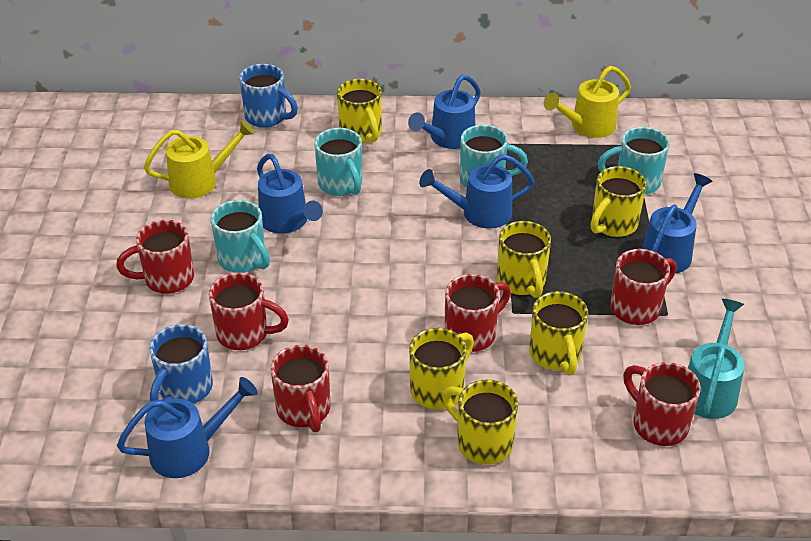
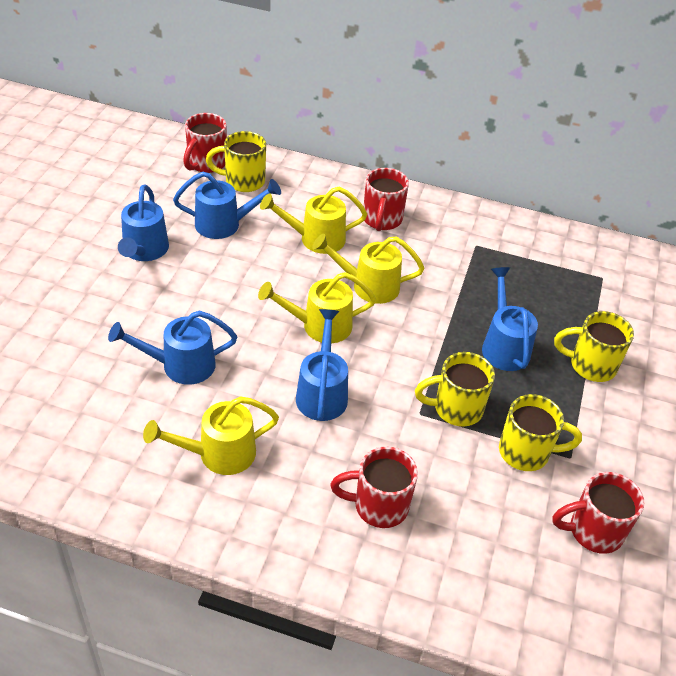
blue mug: 2 -> 0
red mug: 6 -> 4
turquoise mug: 4 -> 0
turquoise watering can: 1 -> 0
yellow mug: 6 -> 4
yellow watering can: 2 -> 4

